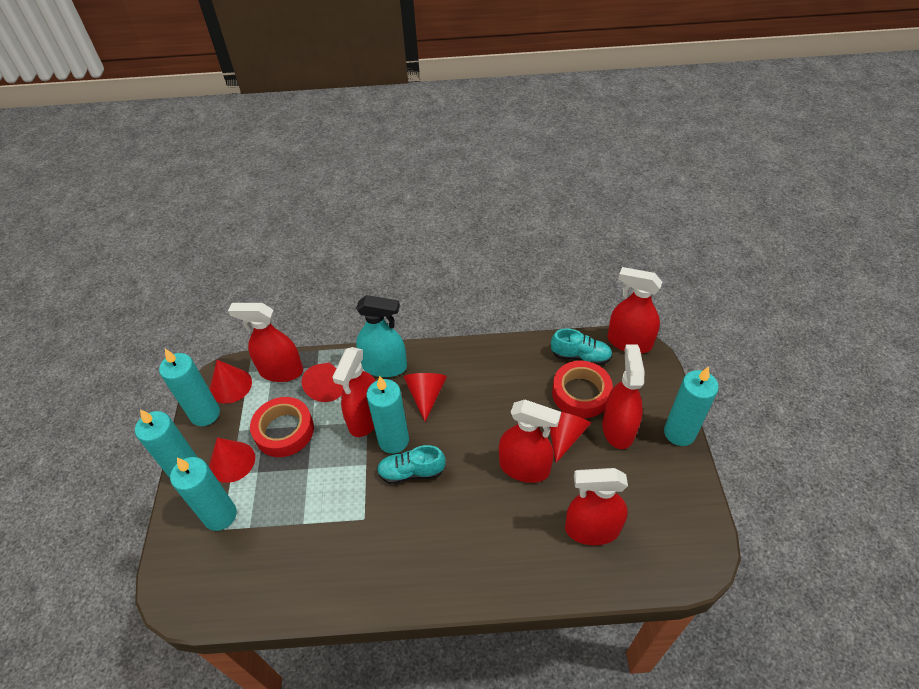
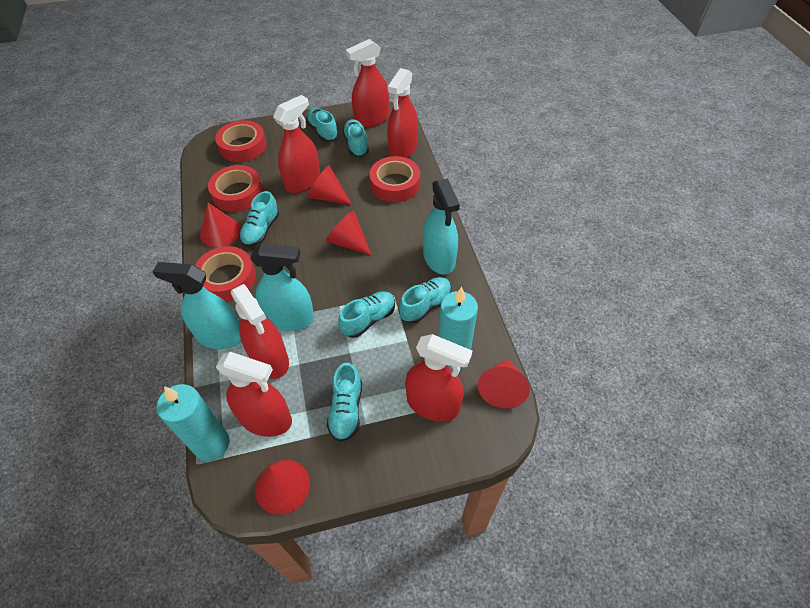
red tape: 2 -> 4
turquoise candle: 5 -> 2
turquoise shoe: 2 -> 6
turquoise spray bottle: 1 -> 3

